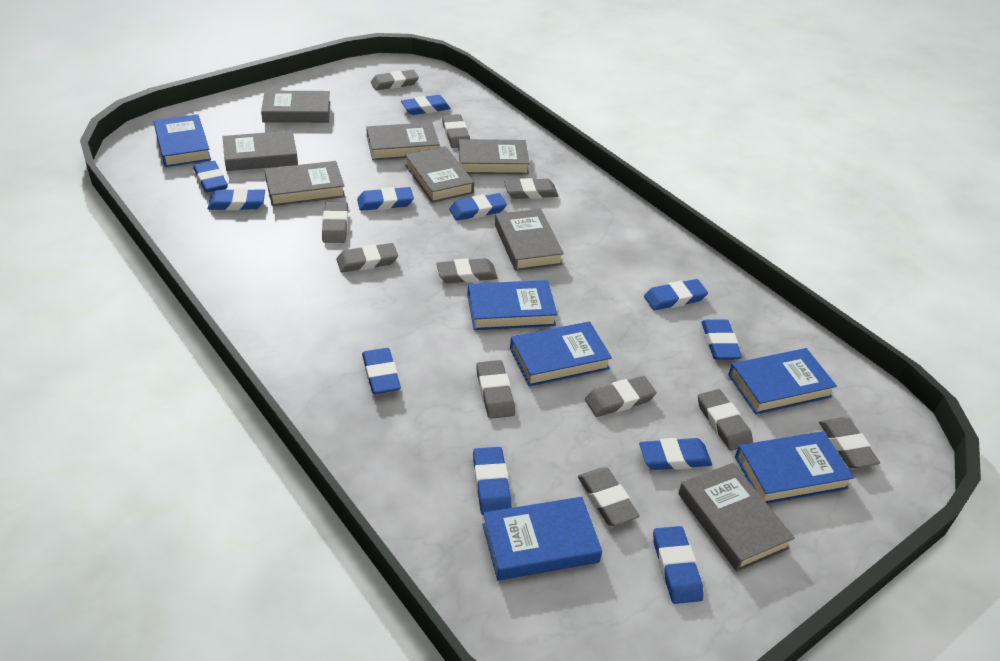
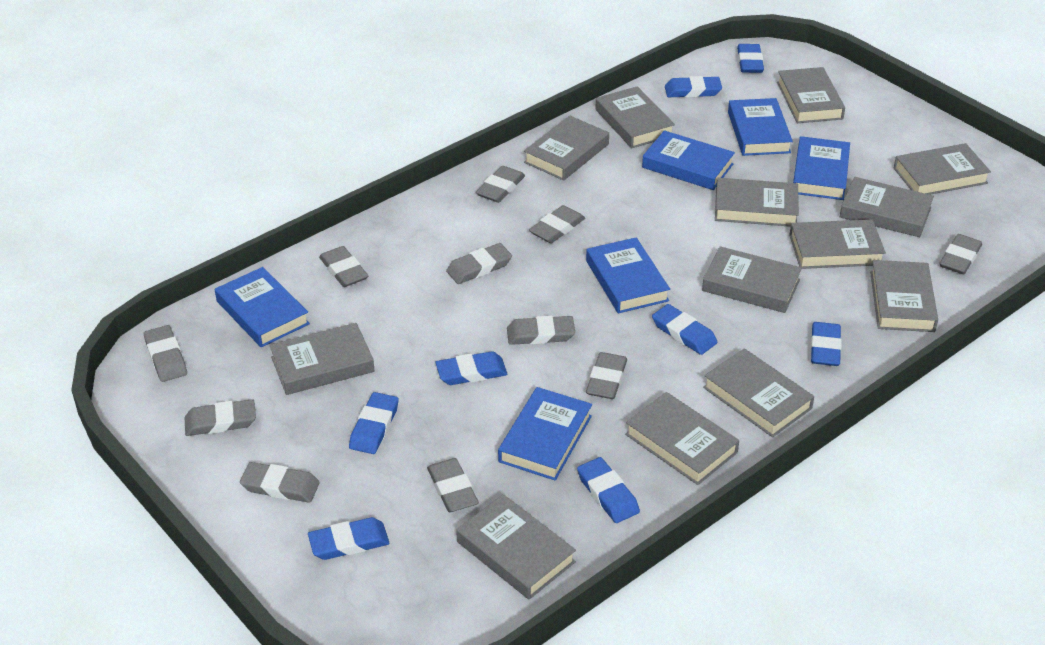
blue eraser: 11 -> 8
grey book: 8 -> 13

